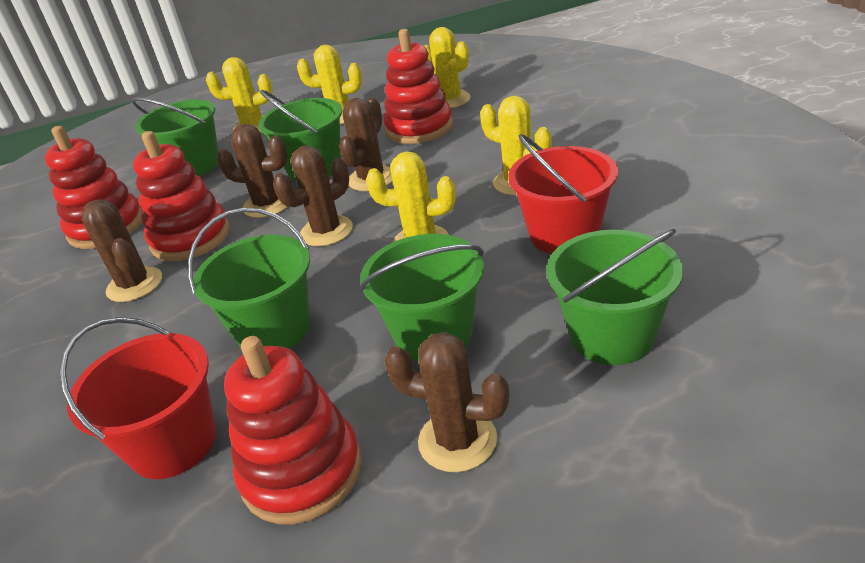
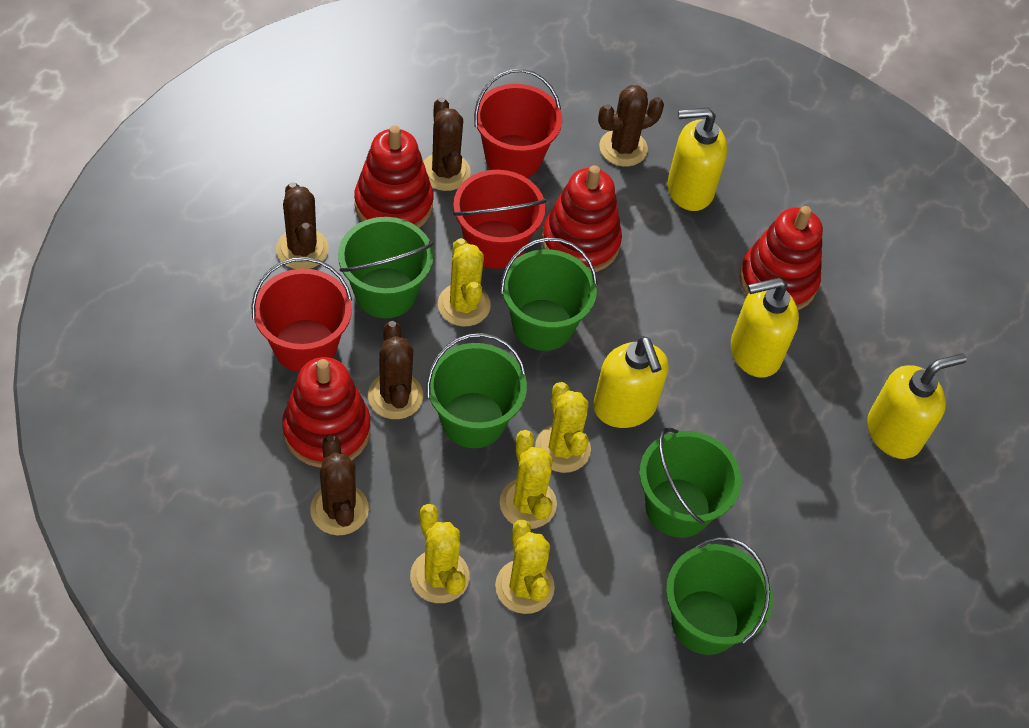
red bucket: 2 -> 3
yellow soap dispenser: 0 -> 4

